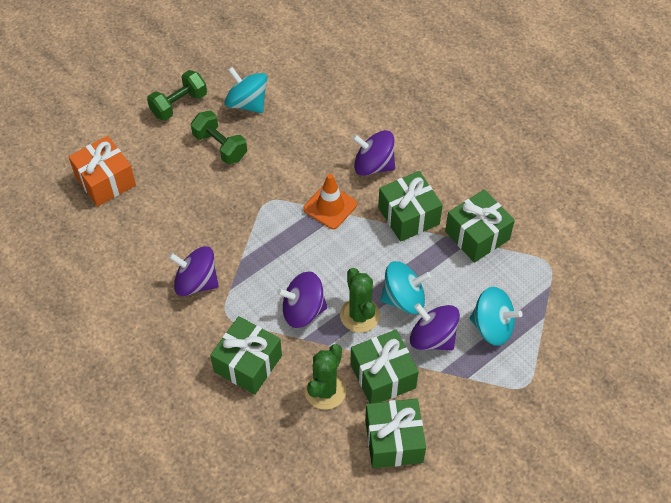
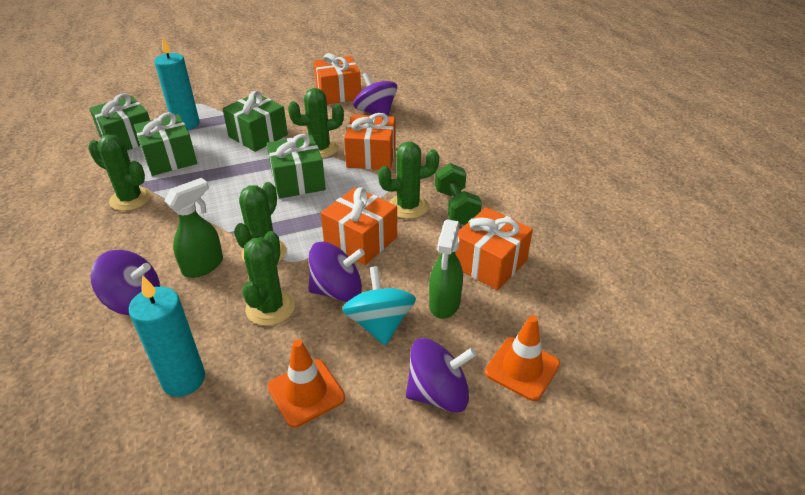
green cactus: 2 -> 5
green dumbbell: 2 -> 1
green gift: 5 -> 4
green spray bottle: 0 -> 2
orange gift: 1 -> 4
orange traffic cone: 1 -> 2
turquoise candle: 0 -> 2
turquoise spinning top: 3 -> 1

